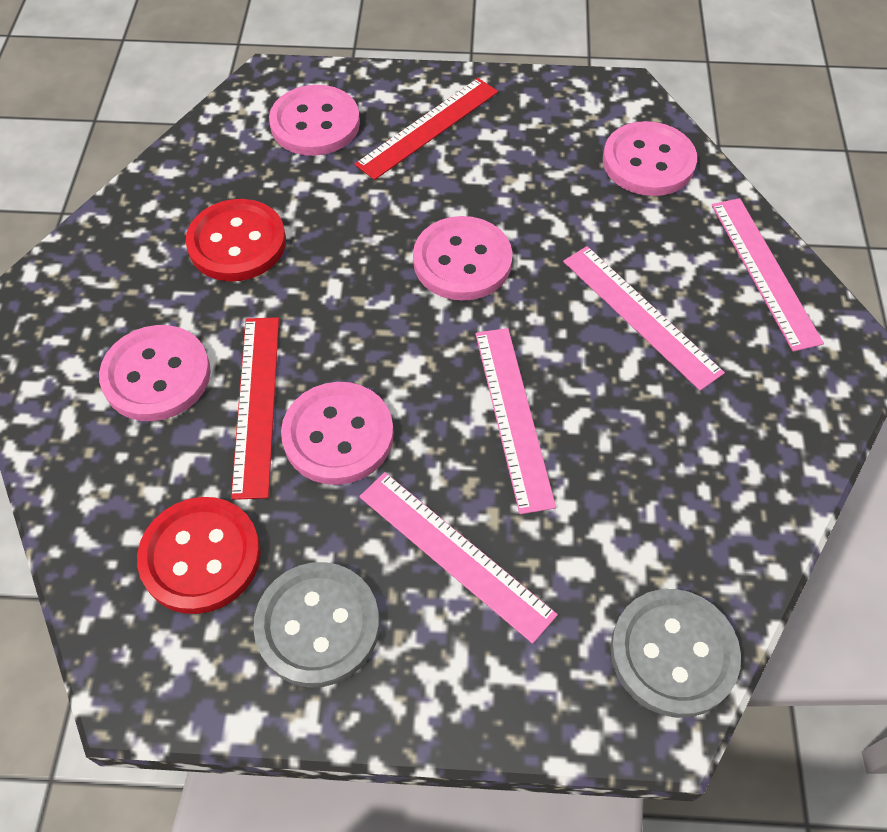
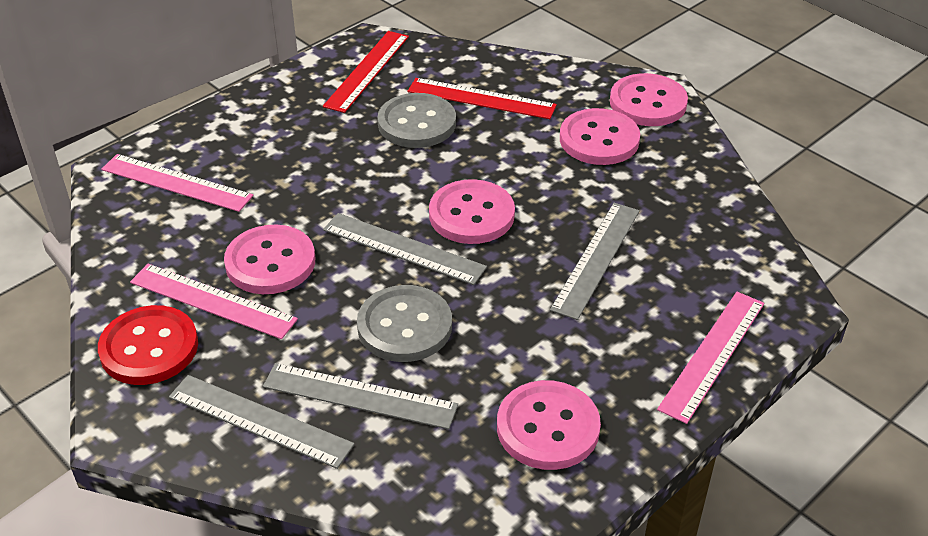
grey ruler: 0 -> 4
pink ruler: 4 -> 3
red button: 2 -> 1

